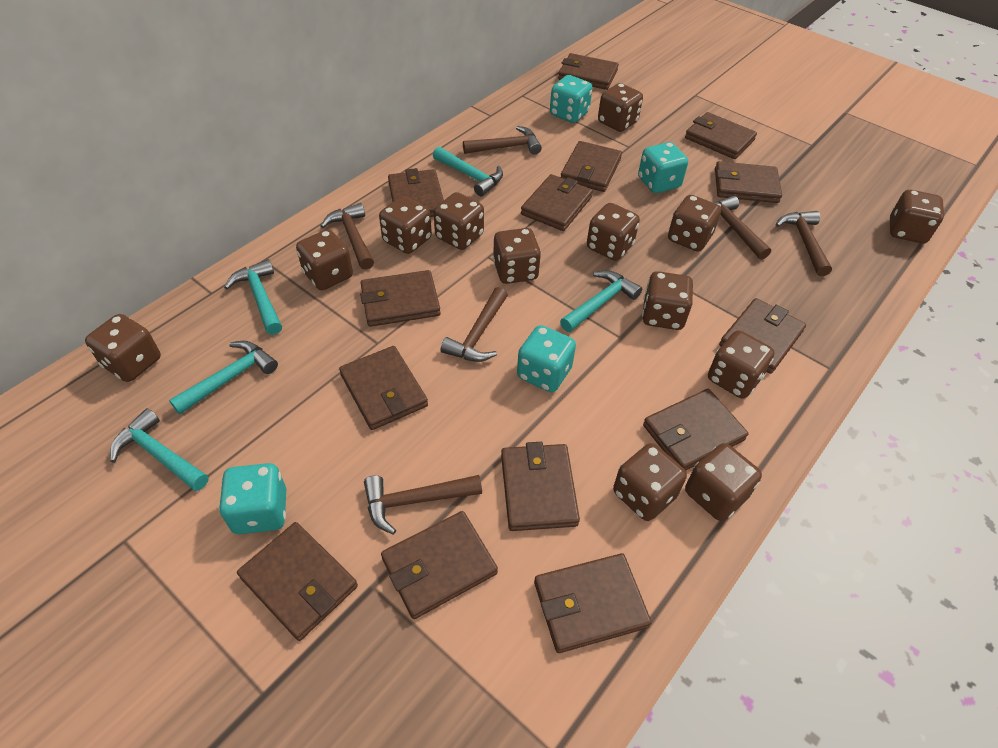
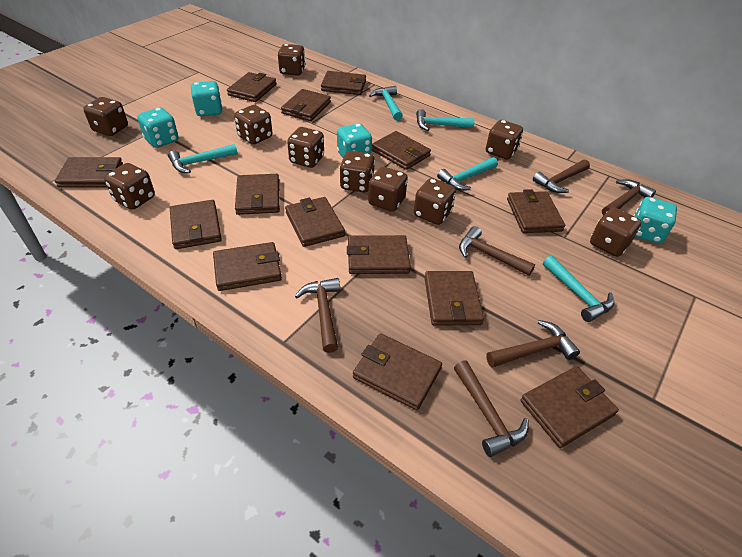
brown dice: 13 -> 10

